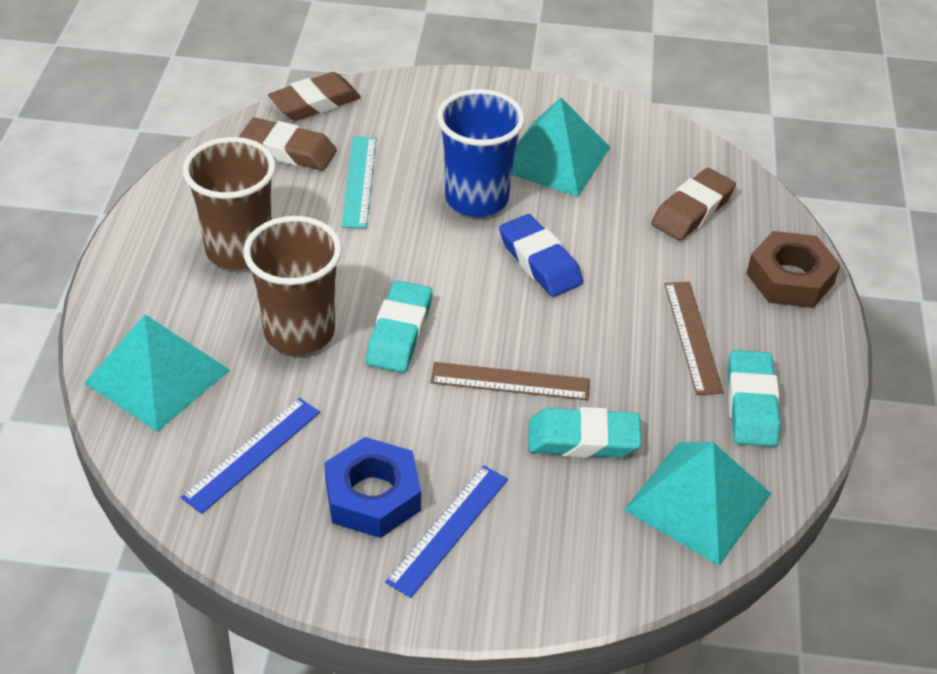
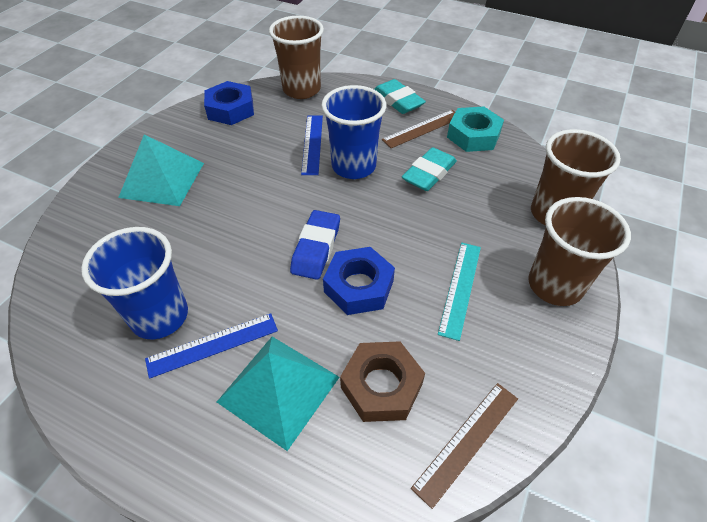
blue cup: 1 -> 2
blue nut: 1 -> 2
brown cup: 2 -> 3
brown eraser: 3 -> 0
turquoise eraser: 3 -> 2
turquoise nut: 0 -> 1
turquoise pyramid: 3 -> 2

